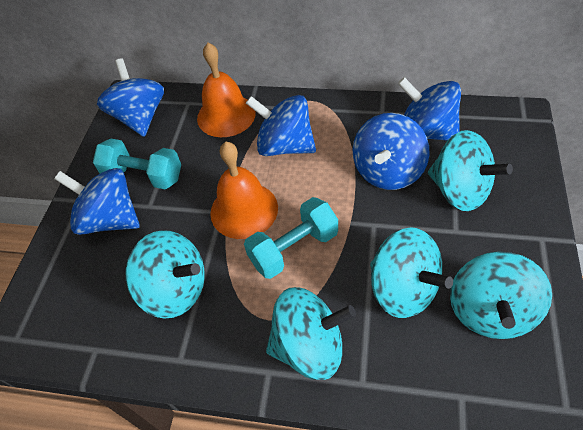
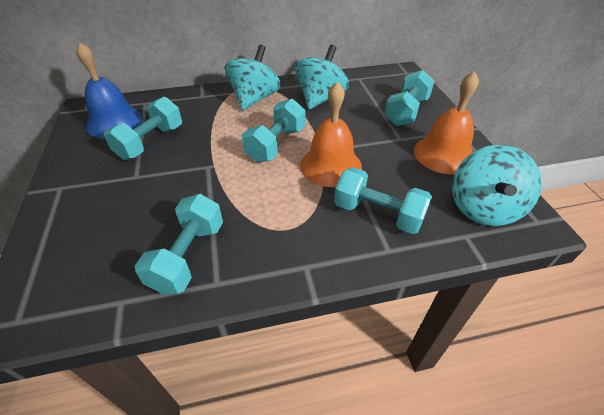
blue bell: 0 -> 1
blue spinning top: 5 -> 0
turquoise dumbbell: 2 -> 5
turquoise spinning top: 5 -> 3

